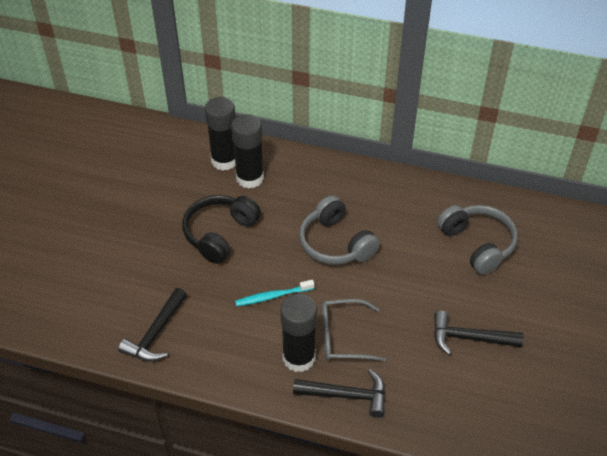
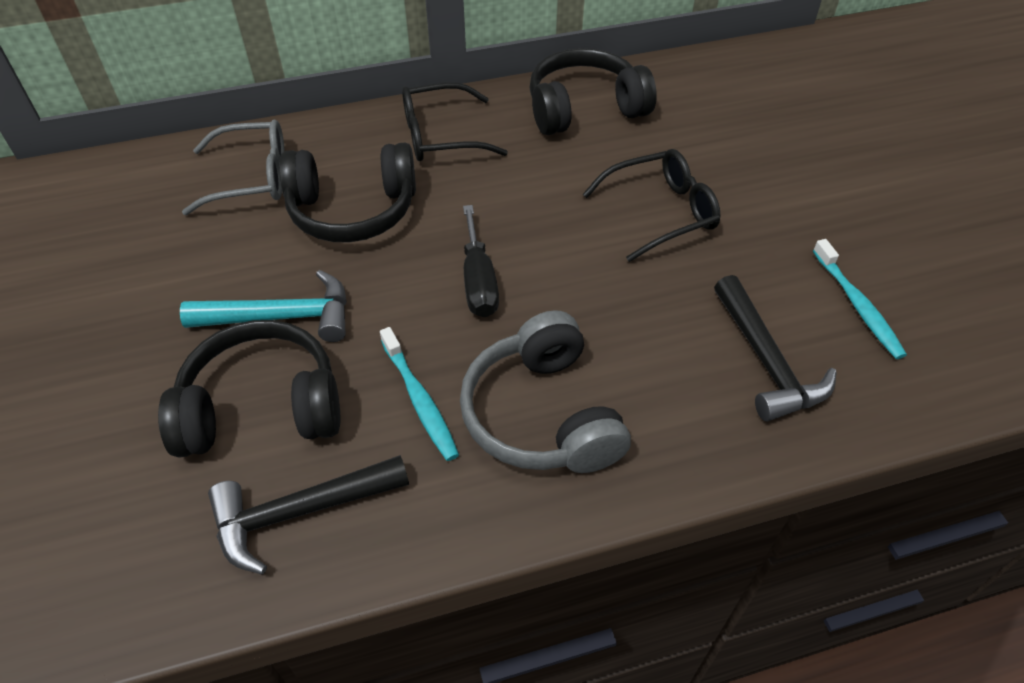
black glasses: 0 -> 2
black glue stick: 3 -> 0
black hammer: 3 -> 2
black headphones: 1 -> 3
black screwdriver: 0 -> 1
grey headphones: 2 -> 1
turquoise hammer: 0 -> 1
turquoise toothbrush: 1 -> 2

